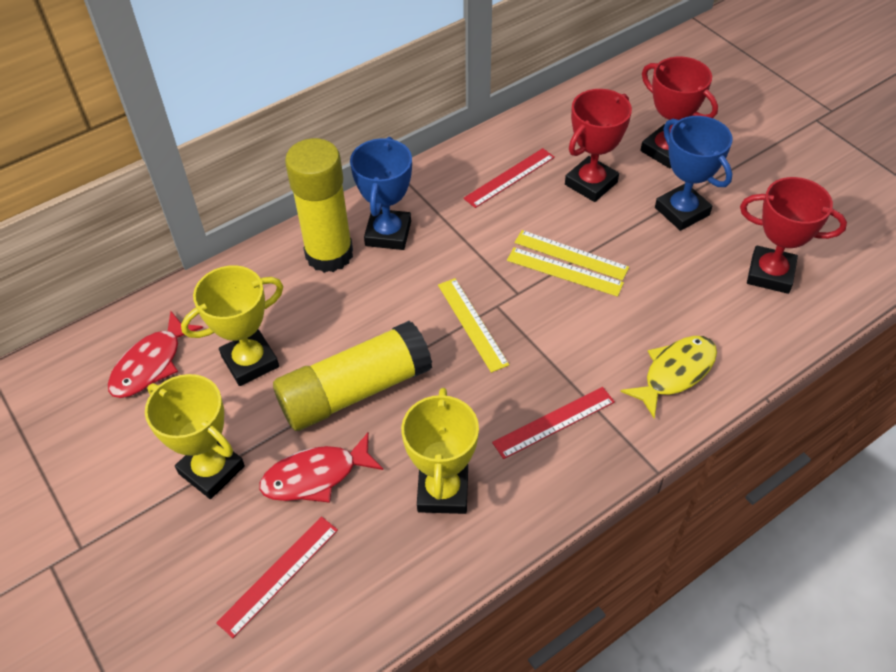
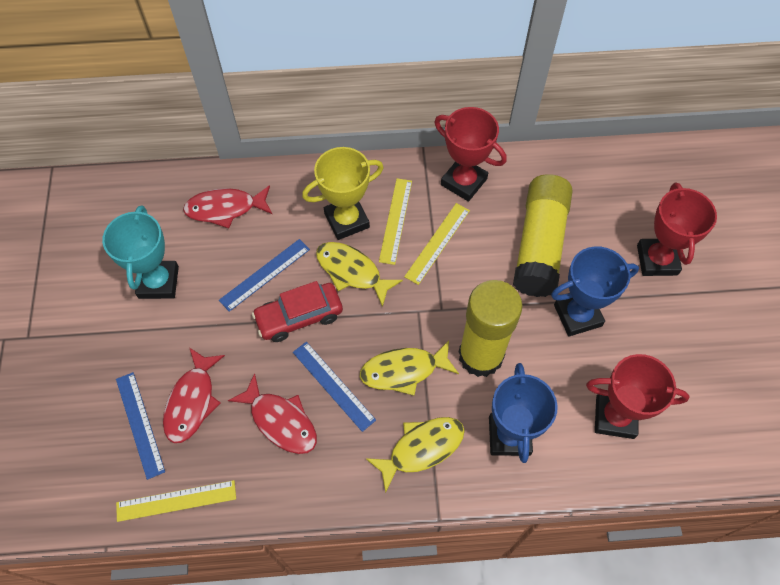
blue ruler: 0 -> 3
red car: 0 -> 1
red fish: 2 -> 3
red ruler: 3 -> 0
turquoise trophy: 0 -> 1
yellow fish: 1 -> 3
yellow trophy: 3 -> 1

